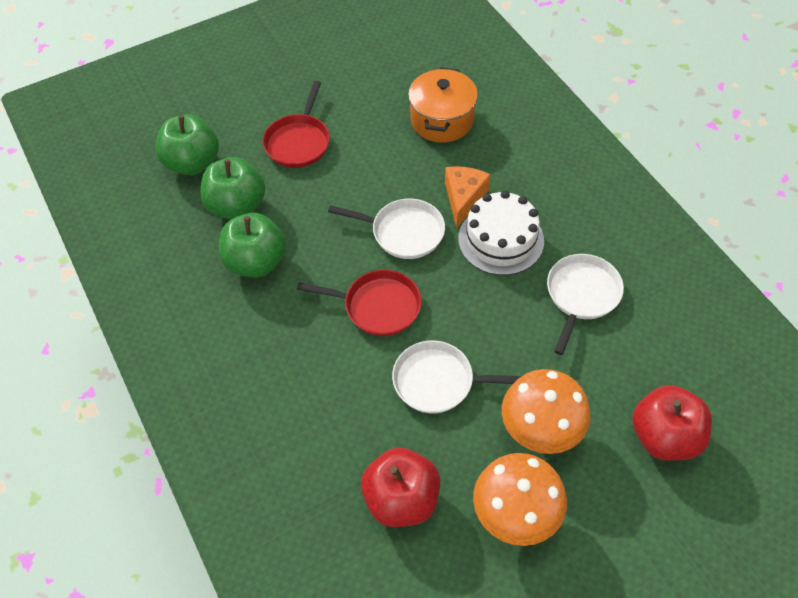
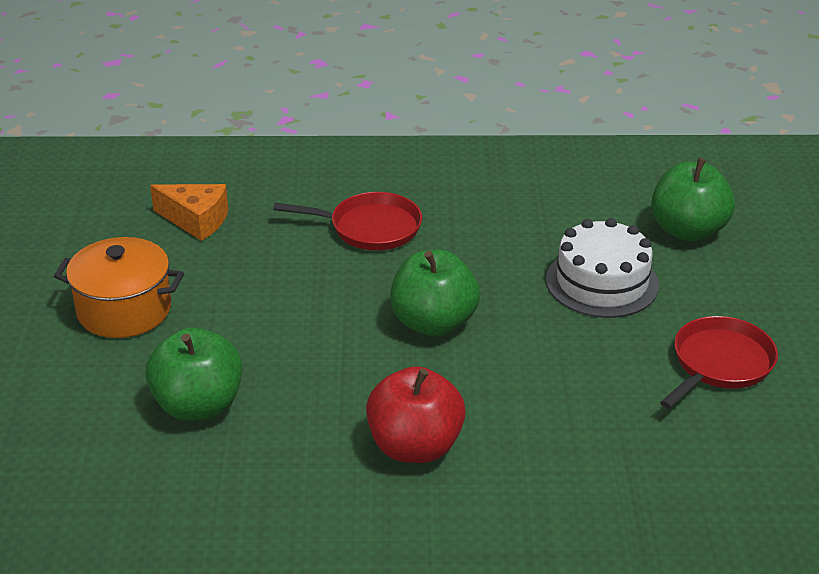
orange mushroom: 2 -> 0
red apple: 2 -> 1
white pan: 3 -> 0

